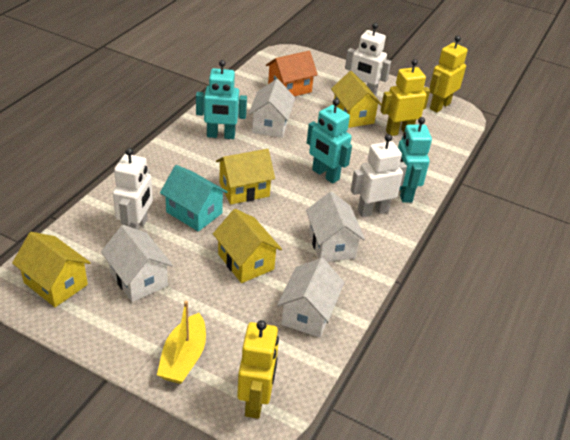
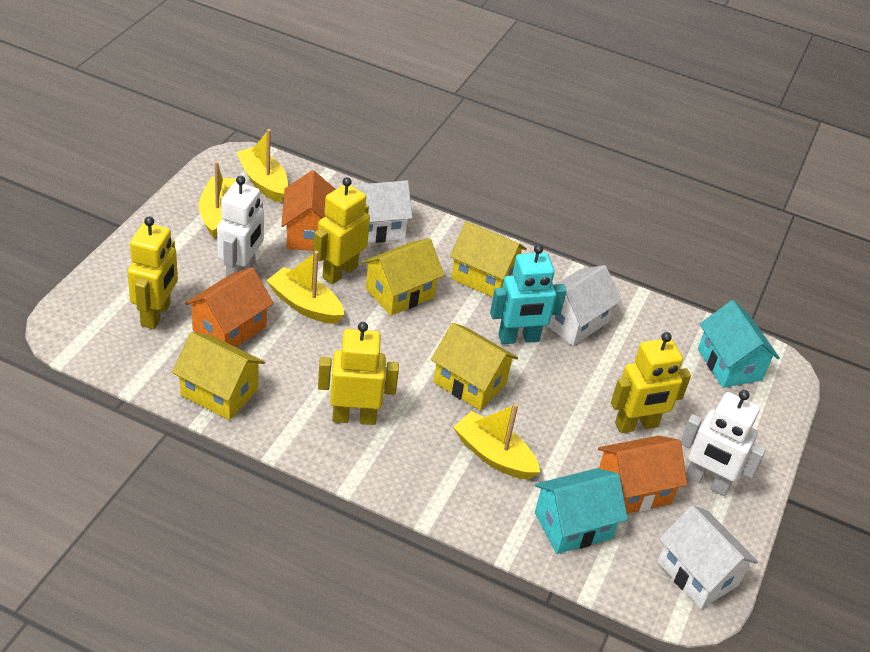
orange house: 1 -> 3
turquoise house: 1 -> 2
turquoise robot: 3 -> 1
white house: 4 -> 3
white robot: 3 -> 2
yellow boat: 1 -> 4
yellow robot: 3 -> 4

